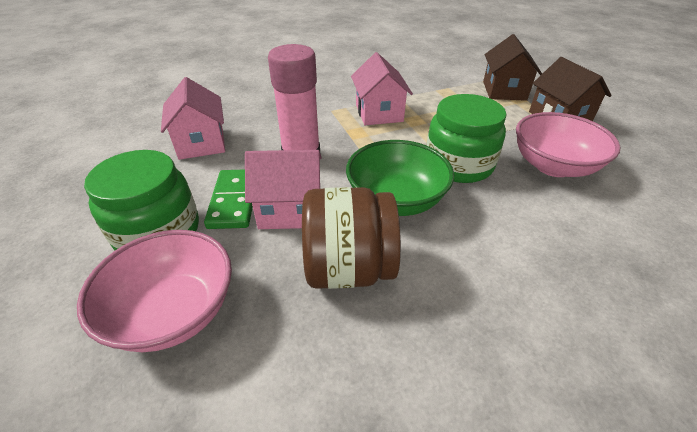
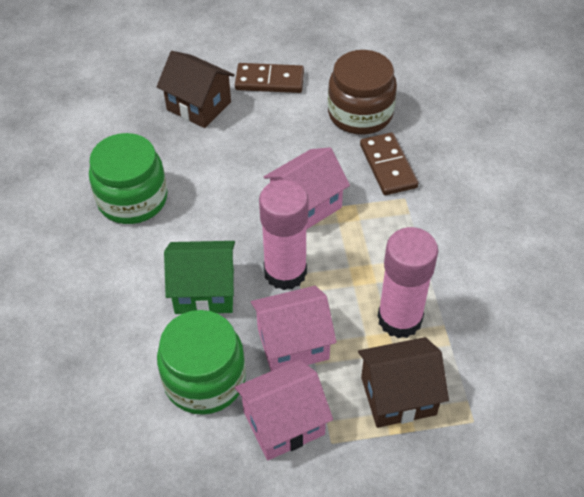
brown domino: 0 -> 2
green bowl: 1 -> 0
green domino: 1 -> 0
green house: 0 -> 1
pink bowl: 2 -> 0
pink glue stick: 1 -> 2

